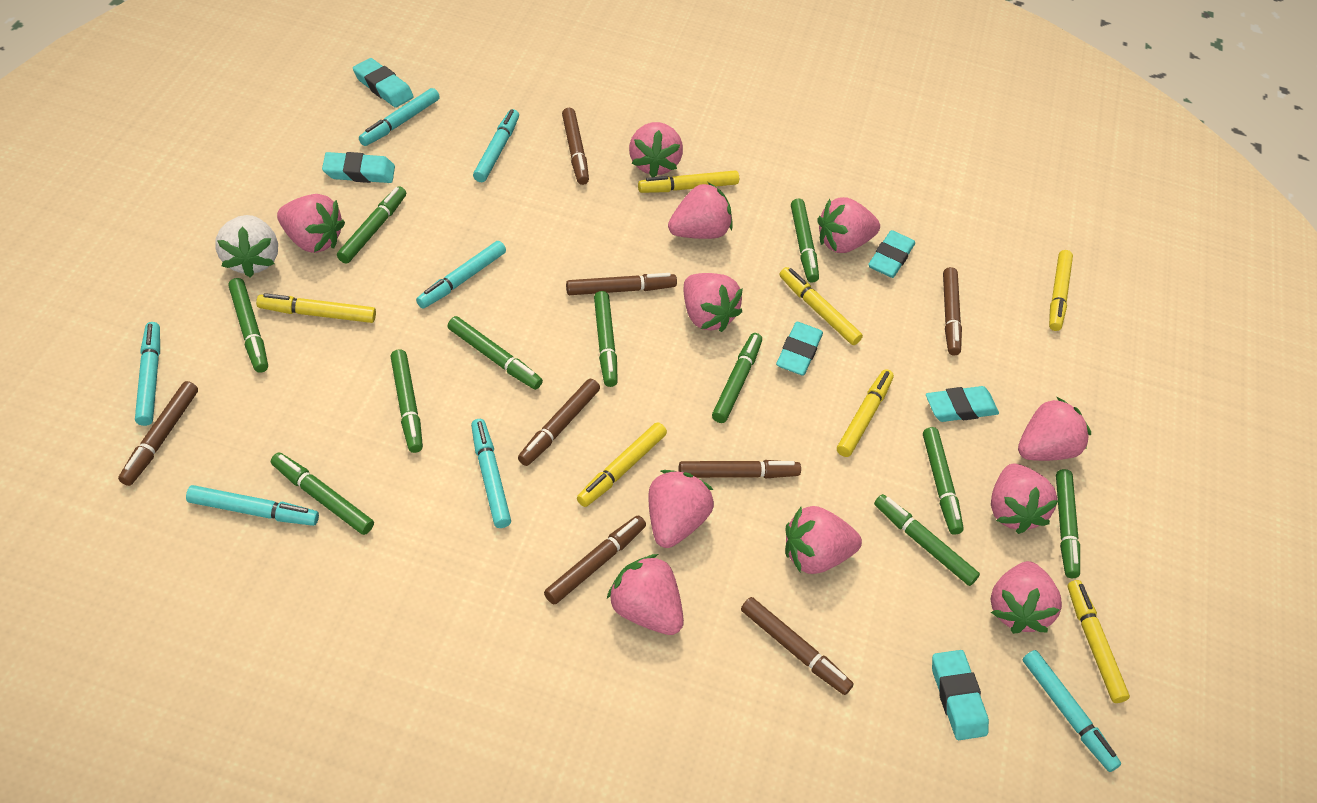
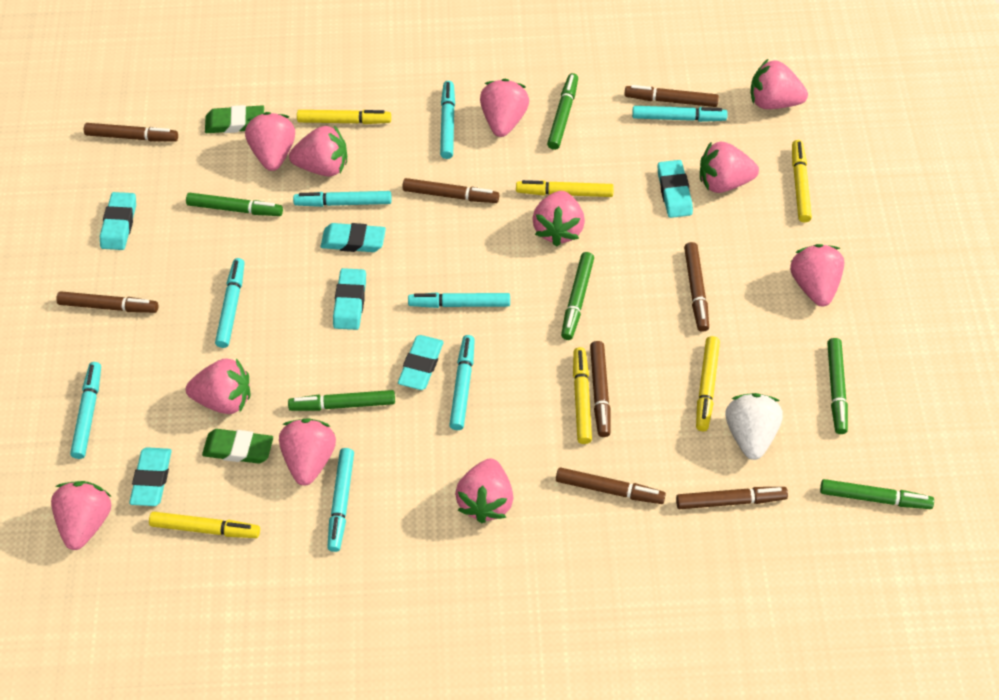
green eraser: 0 -> 2
green marker: 11 -> 6
turquoise marker: 7 -> 8
yellow marker: 7 -> 6

